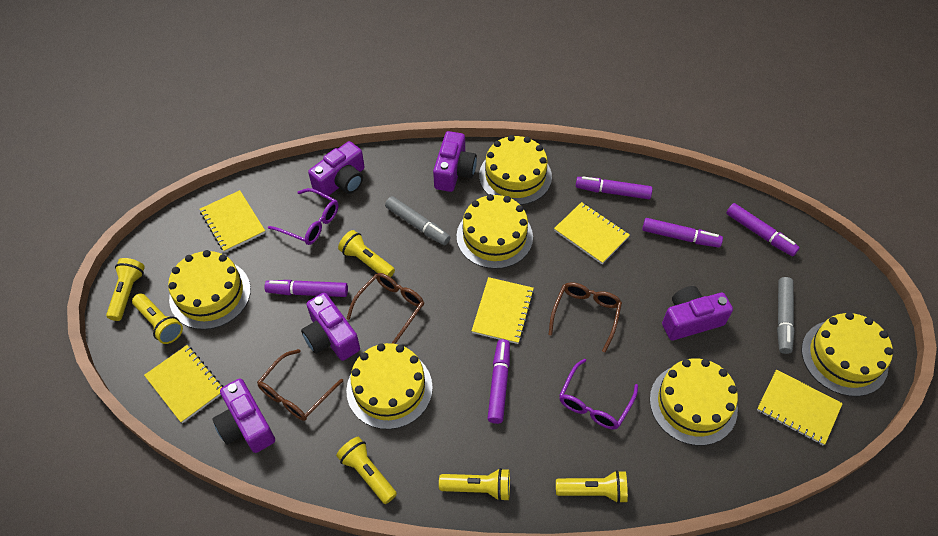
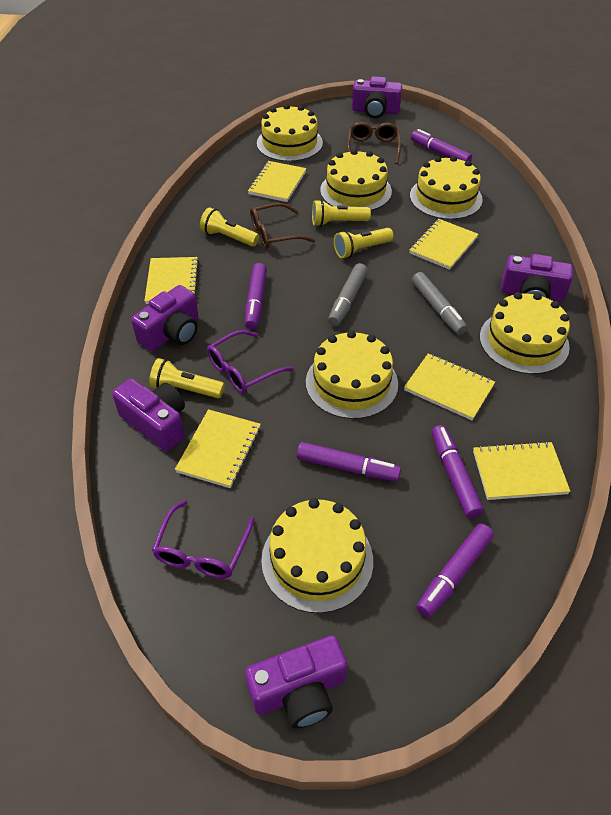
brown glasses: 3 -> 2
yellow flashlight: 6 -> 4
yellow notebook: 5 -> 6

